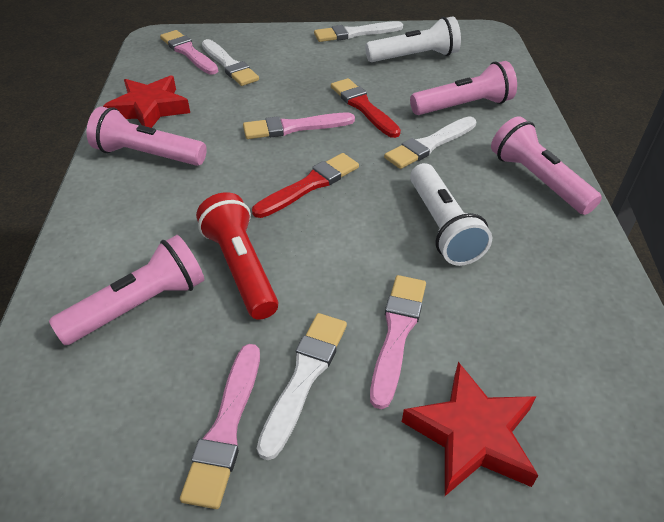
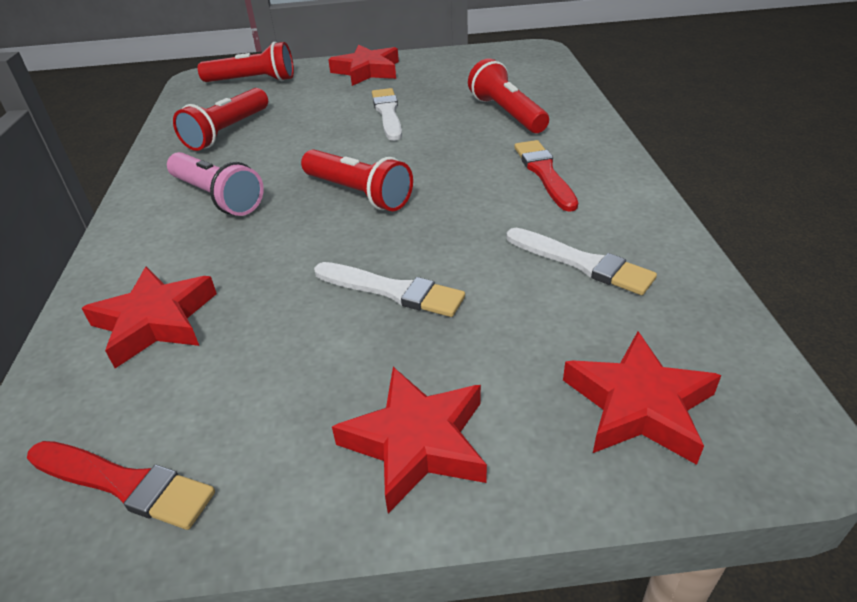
pink brush: 4 -> 0
pink flashlight: 4 -> 1
red flashlight: 1 -> 4
red star: 2 -> 4
white brush: 4 -> 3
white flashlight: 2 -> 0

